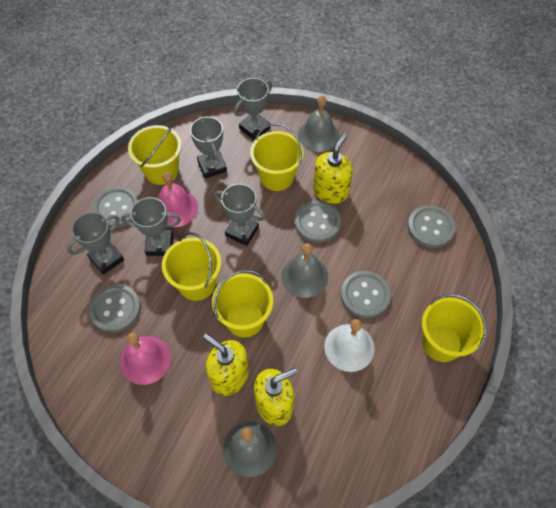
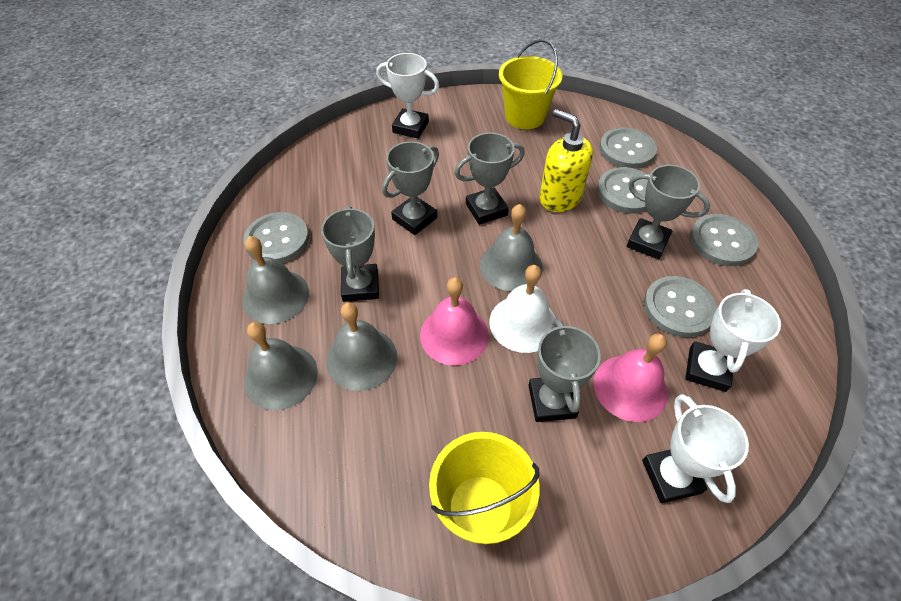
grey bell: 3 -> 4
white trophy: 0 -> 3
yellow bucket: 5 -> 2
yellow soap dispenser: 3 -> 1

